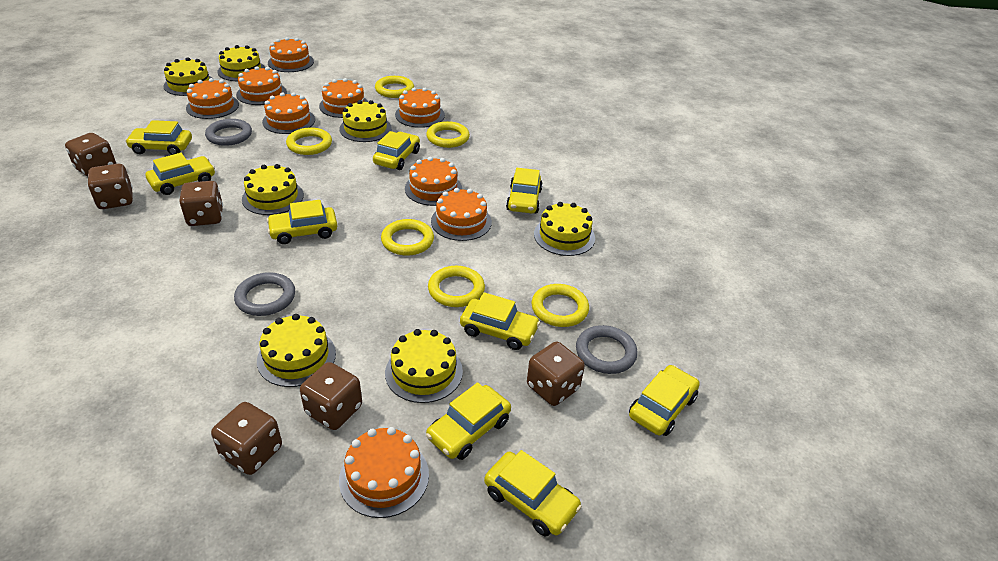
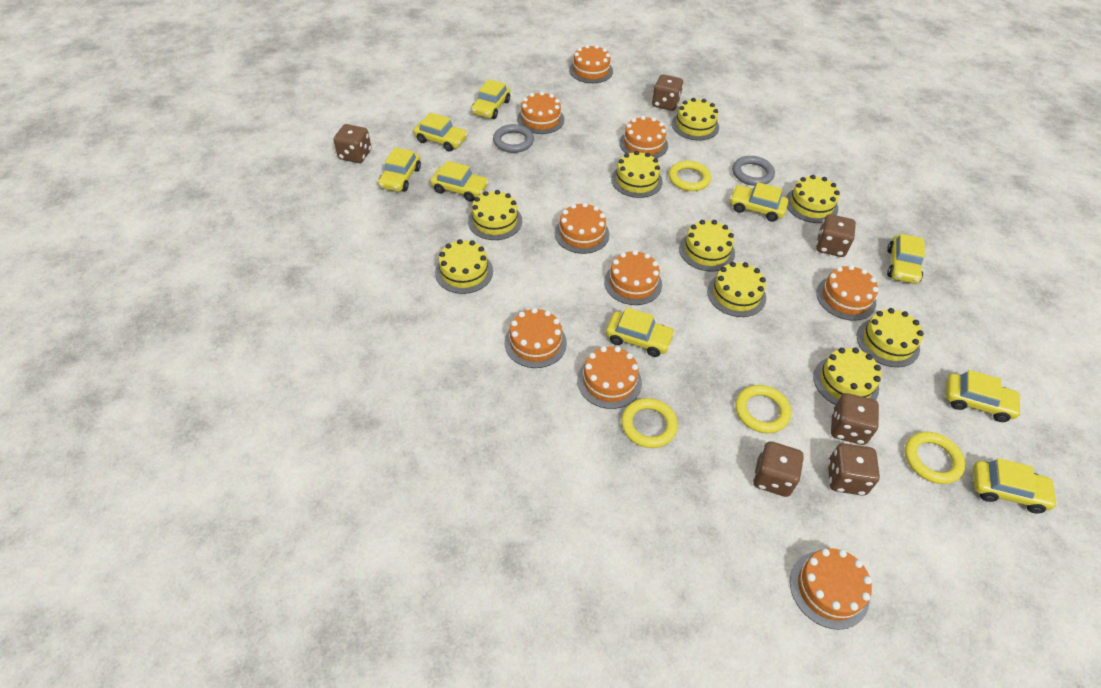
grey ring: 3 -> 2
yellow cake: 7 -> 9
yellow ring: 6 -> 4

